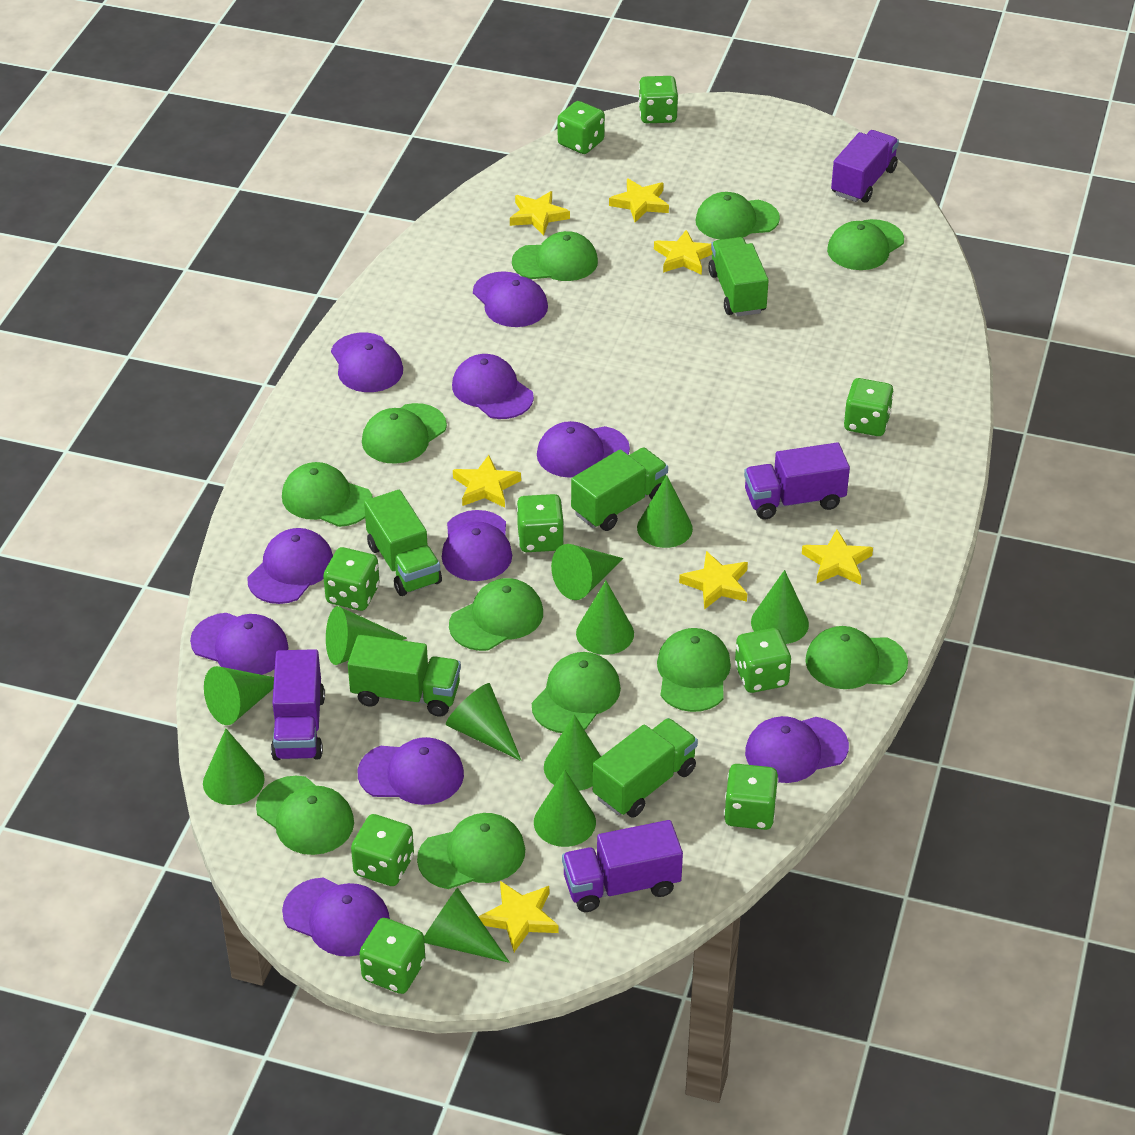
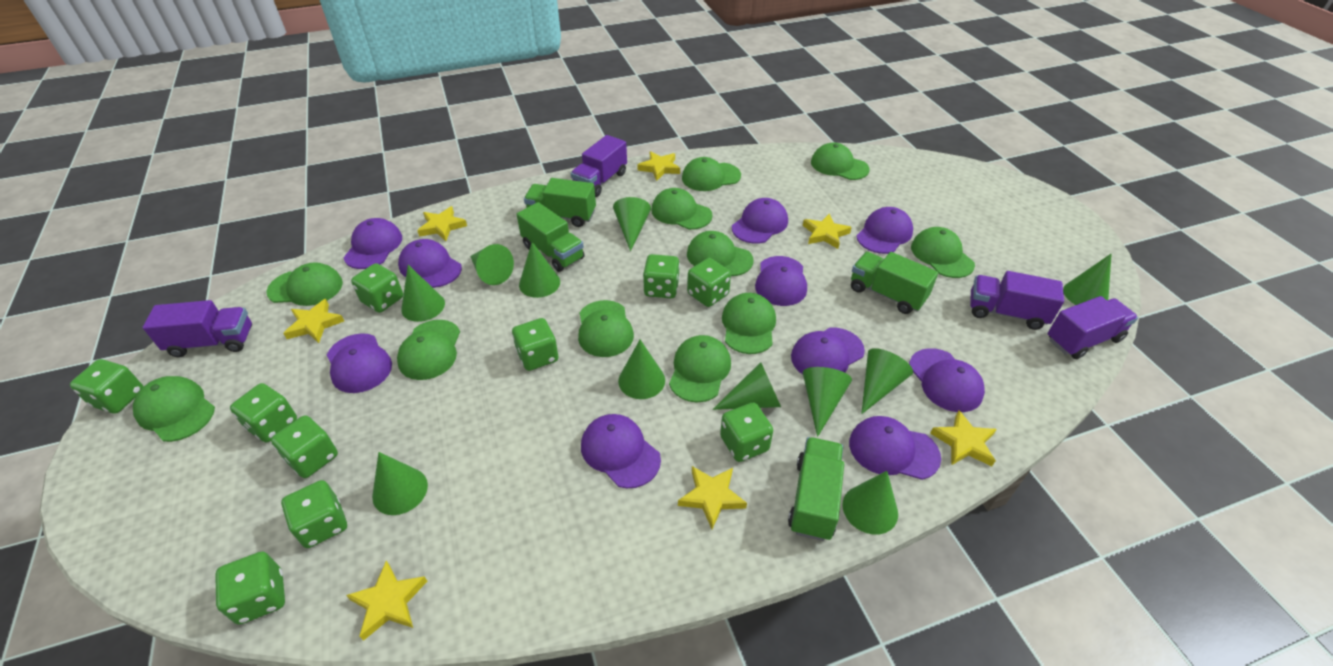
green dice: 9 -> 10
green truck: 5 -> 4

